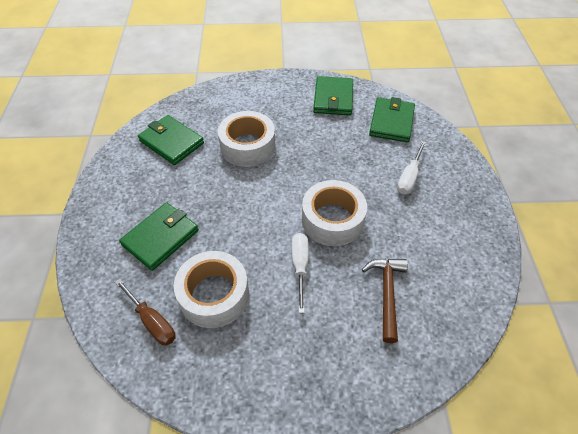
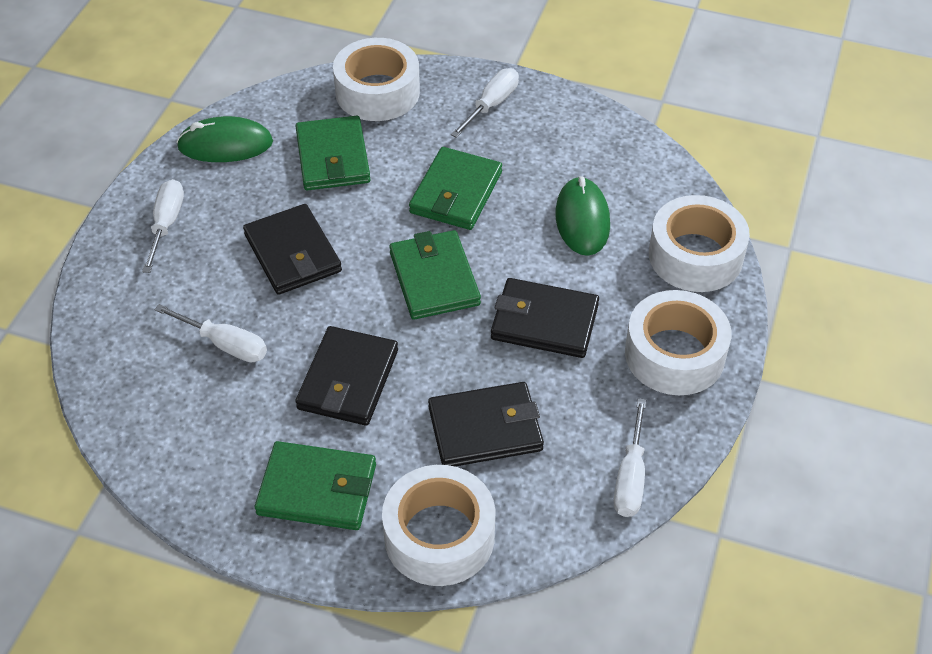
black wallet: 0 -> 4
brown hammer: 1 -> 0
brown screwdriver: 1 -> 0
green mouse: 0 -> 2
white screwdriver: 2 -> 4
white tape: 3 -> 4

